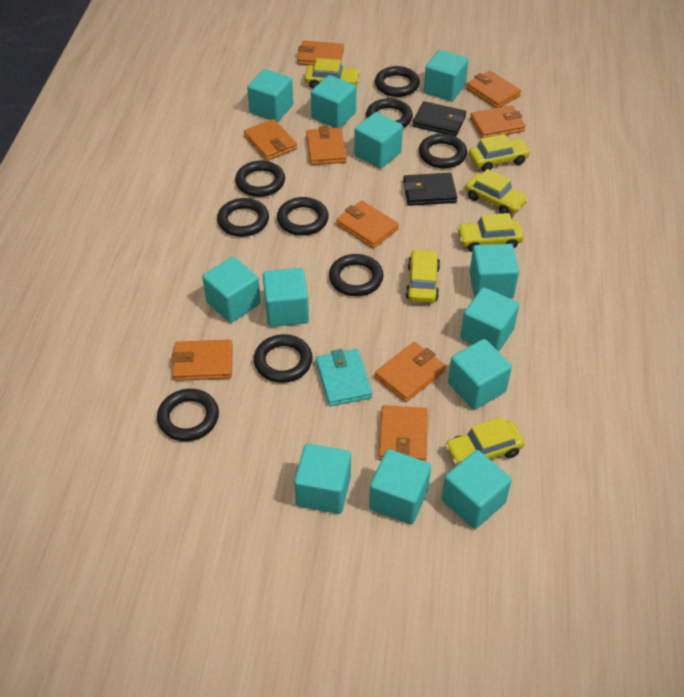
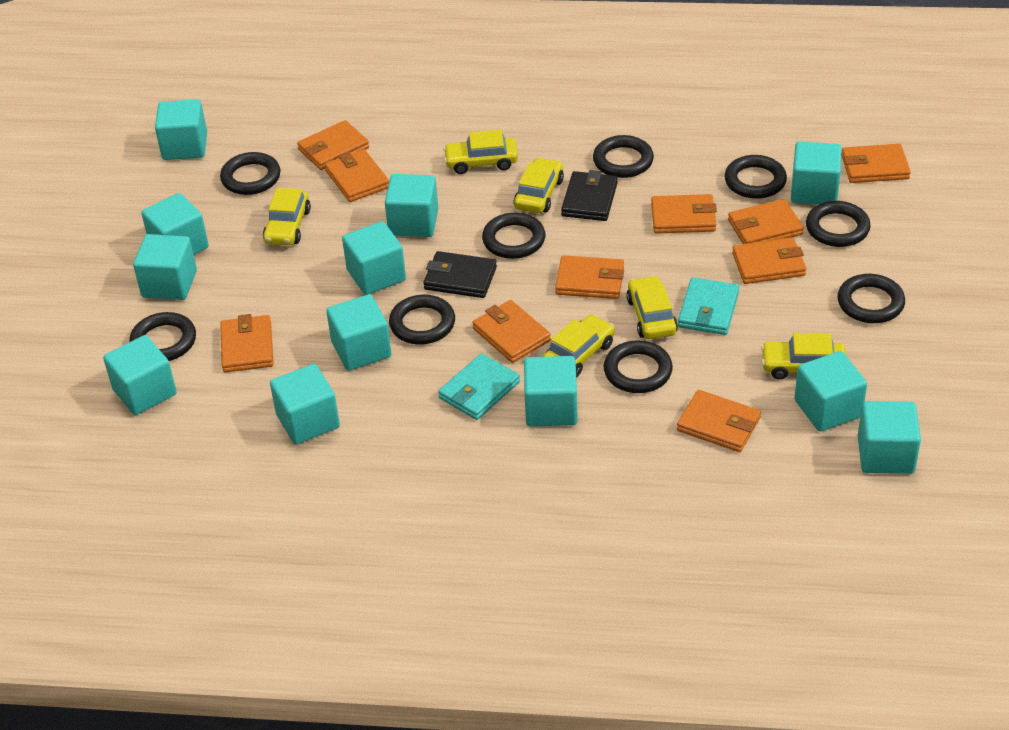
orange wallet: 9 -> 10
turquoise wallet: 1 -> 2

